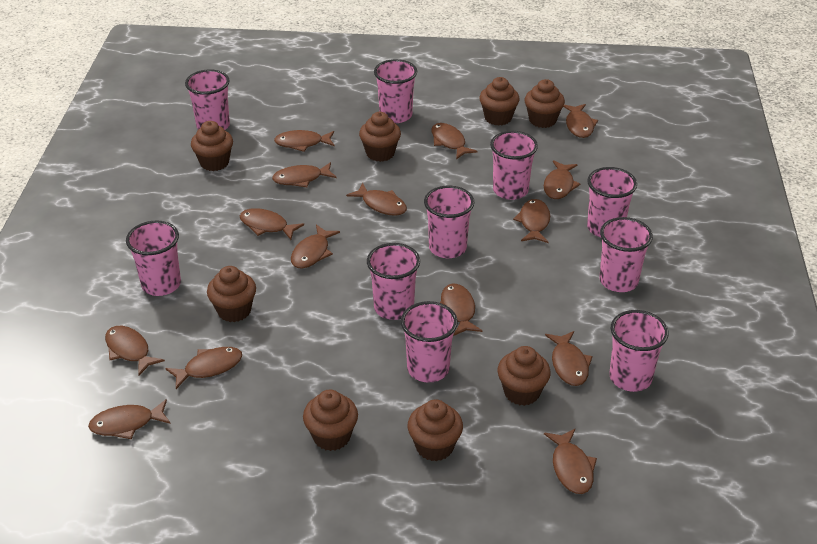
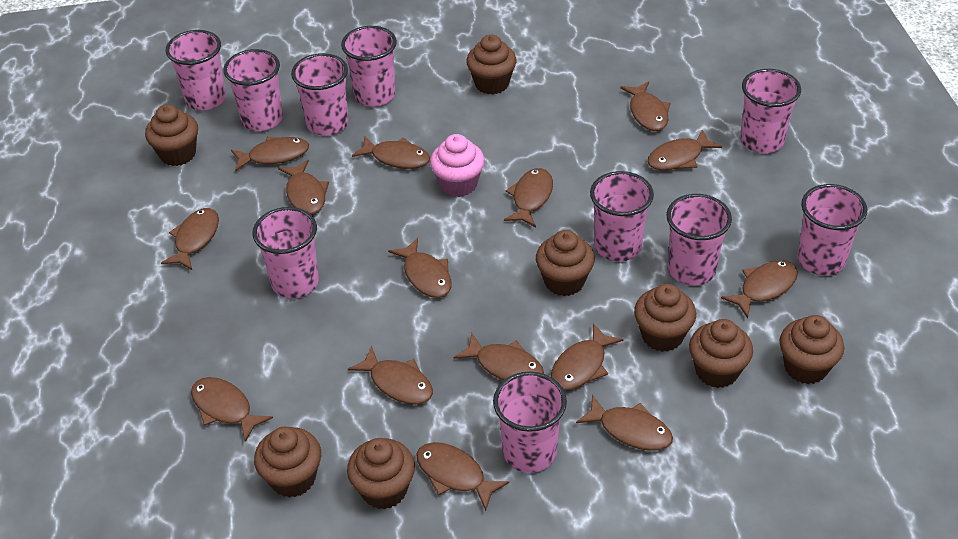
pink cupcake: 0 -> 1

